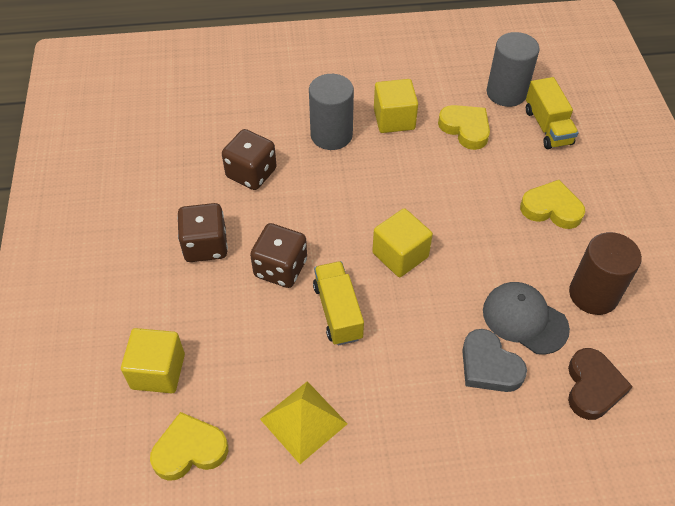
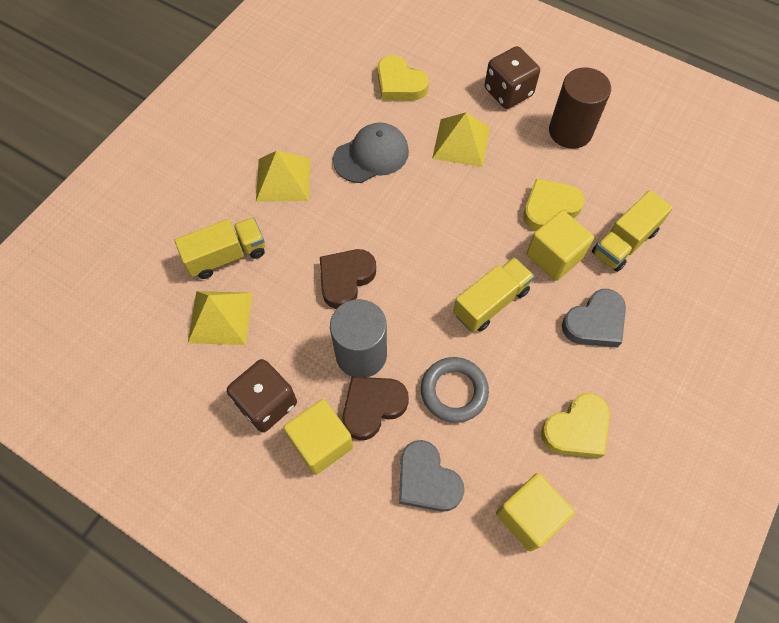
brown dice: 3 -> 2
brown heart: 1 -> 2
grey cylinder: 2 -> 1
grey heart: 1 -> 2
grey ring: 0 -> 1
yellow pyramid: 1 -> 3
yellow truck: 2 -> 3

